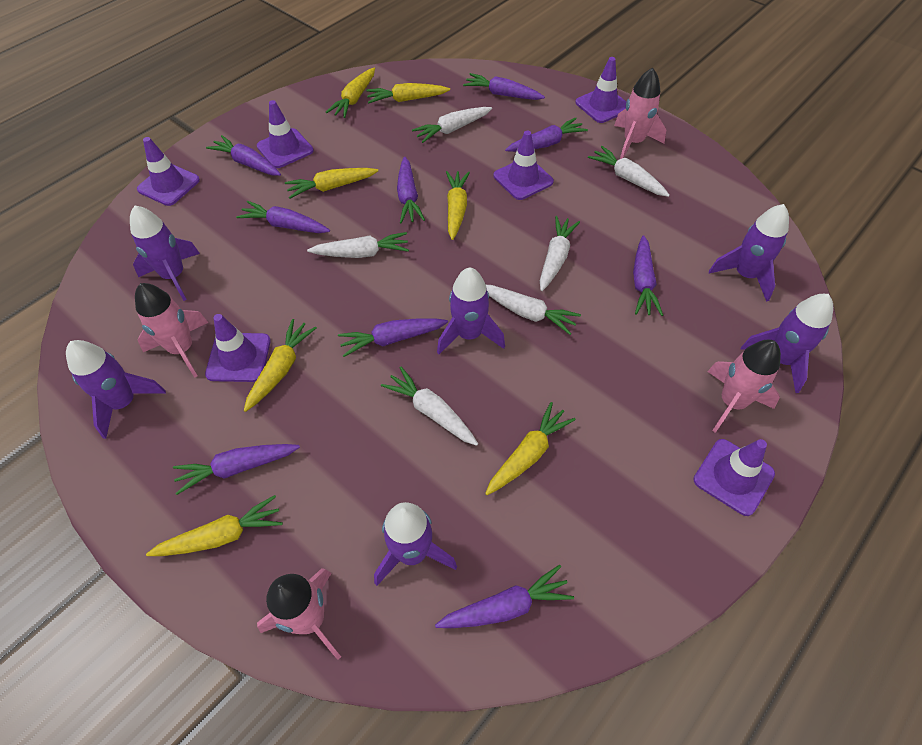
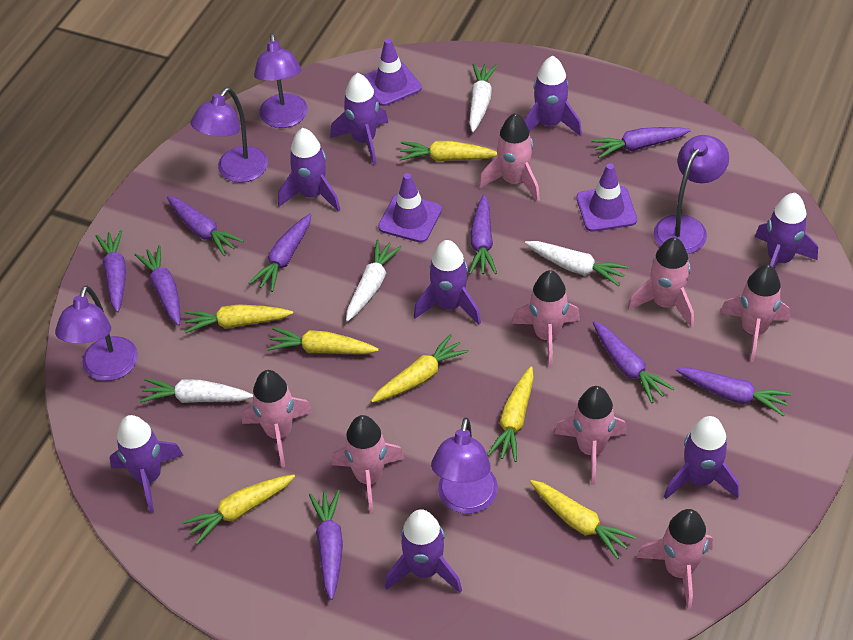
pink rocket: 4 -> 8
purple lamp: 0 -> 5
purple rocket: 6 -> 8
purple traffic cone: 6 -> 3
white carrot: 6 -> 4

